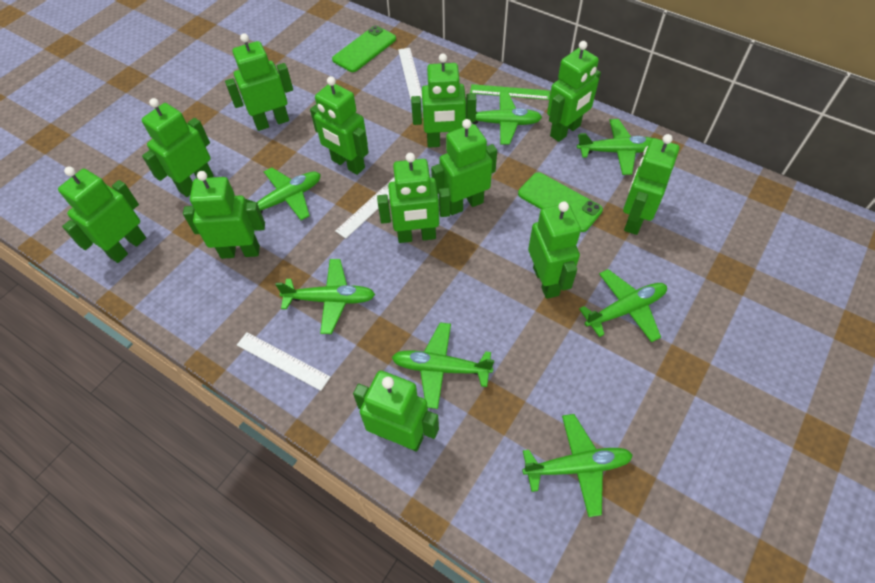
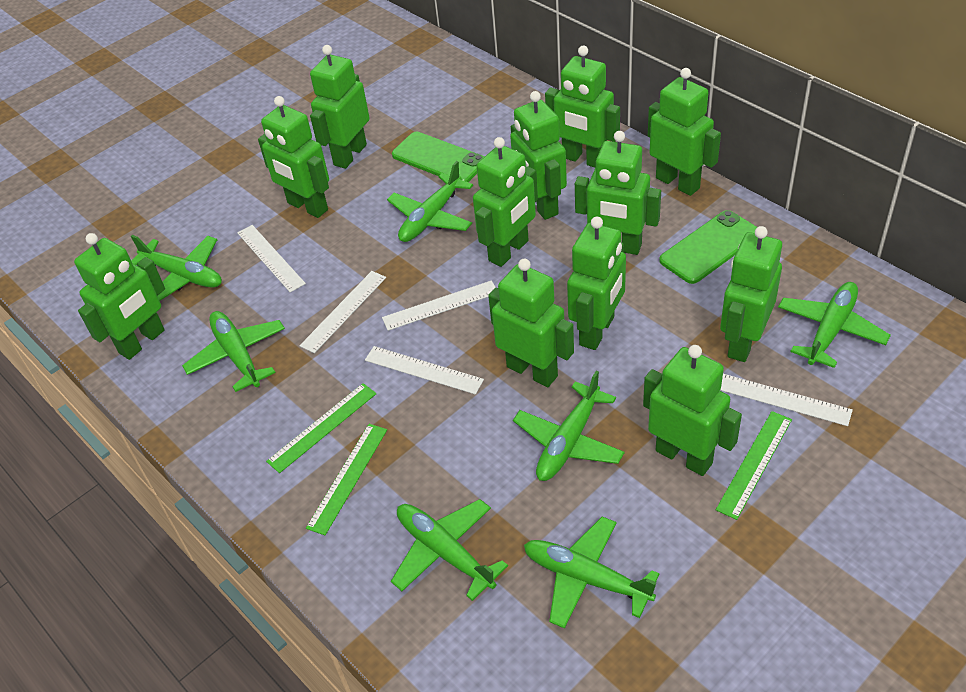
green ruler: 1 -> 3
white ruler: 3 -> 5

